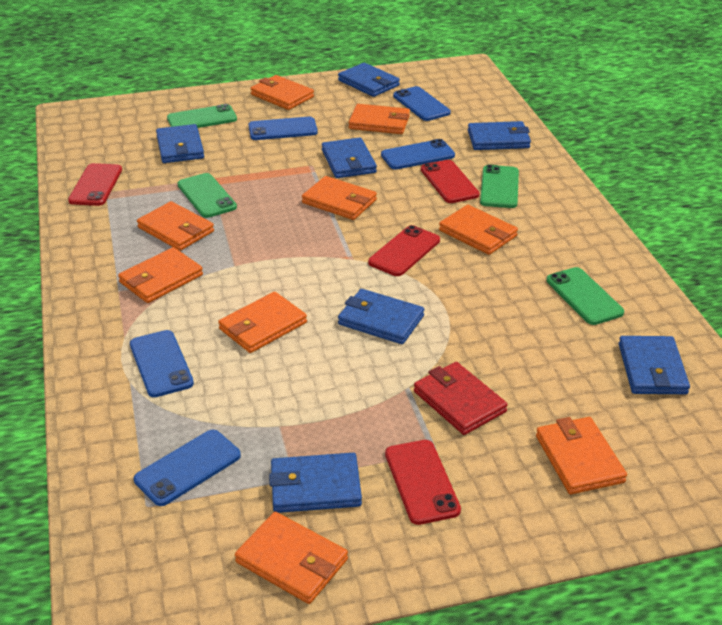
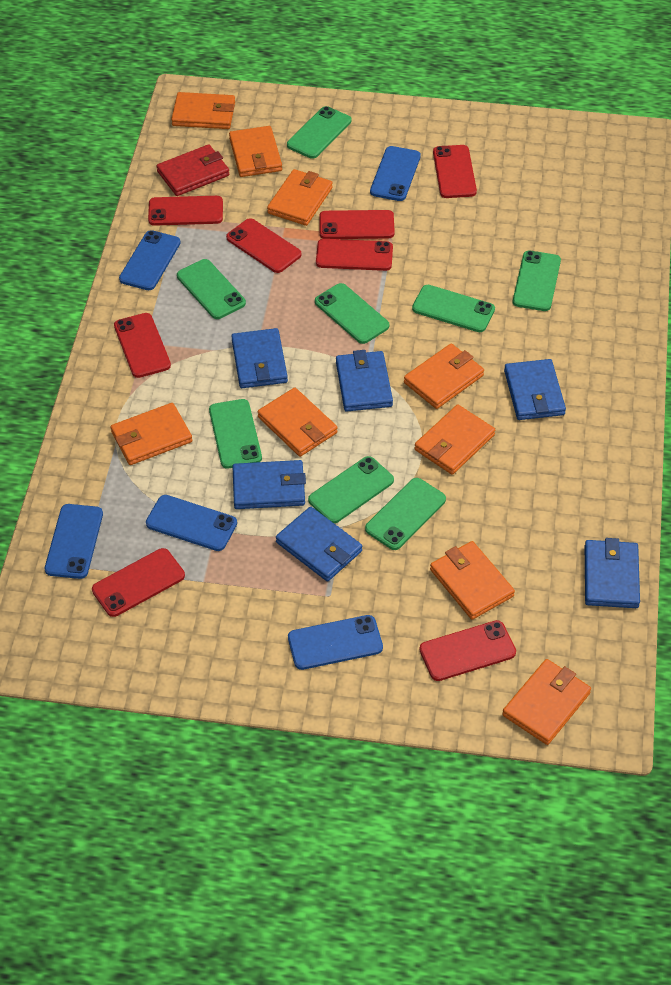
blue wallet: 7 -> 6
green phone: 4 -> 8
red phone: 4 -> 8

